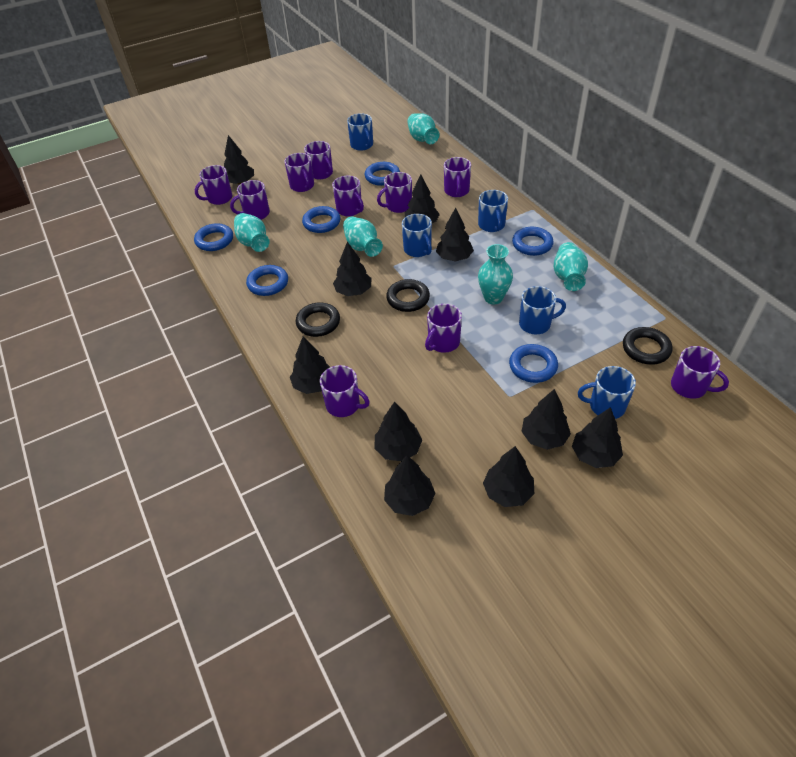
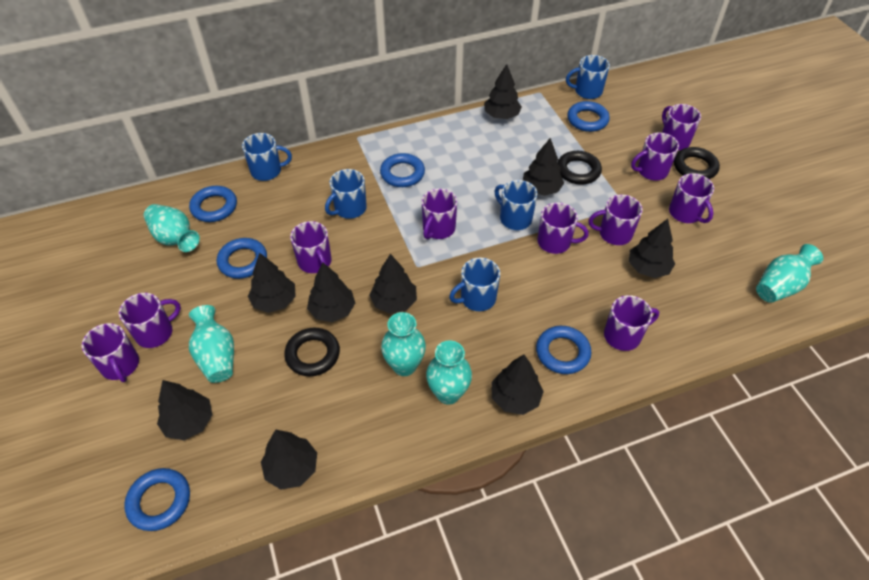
black tree: 10 -> 9

